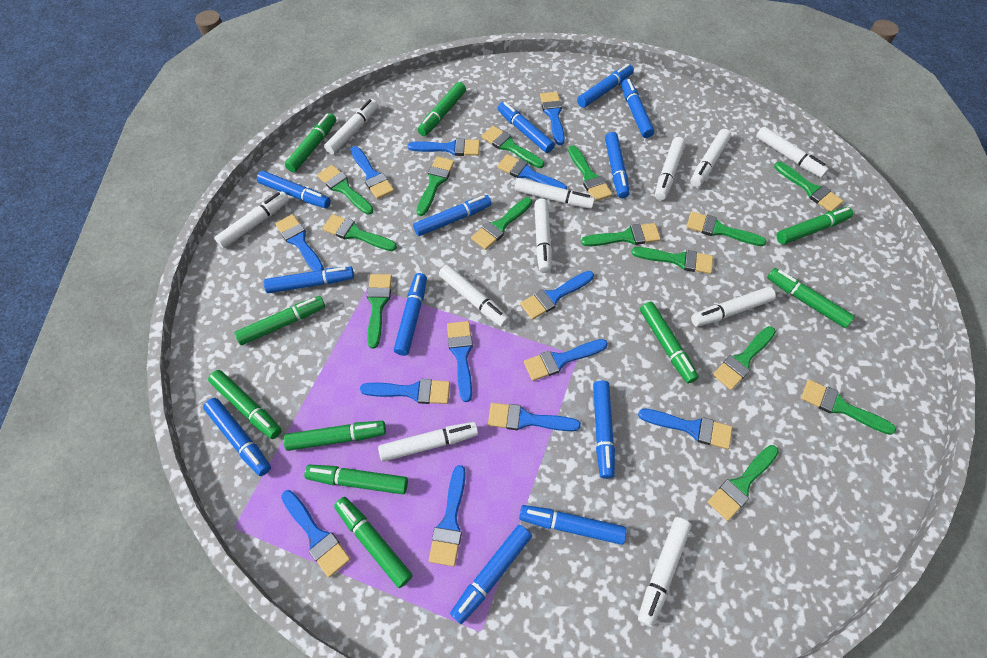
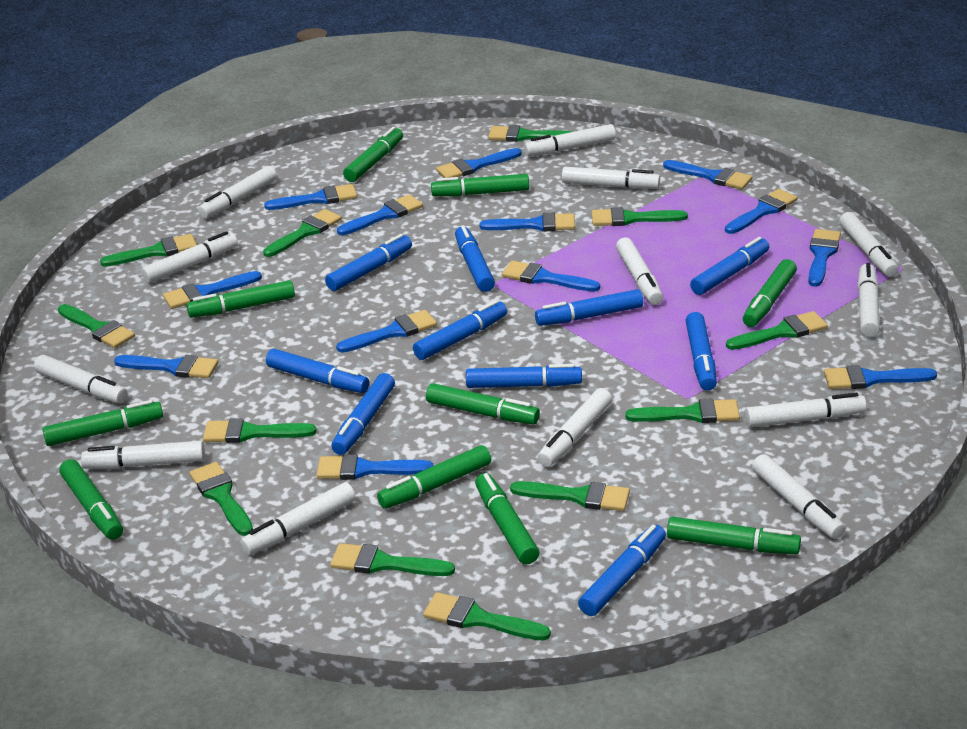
blue marker: 12 -> 10
green brush: 14 -> 12
white marker: 11 -> 13

